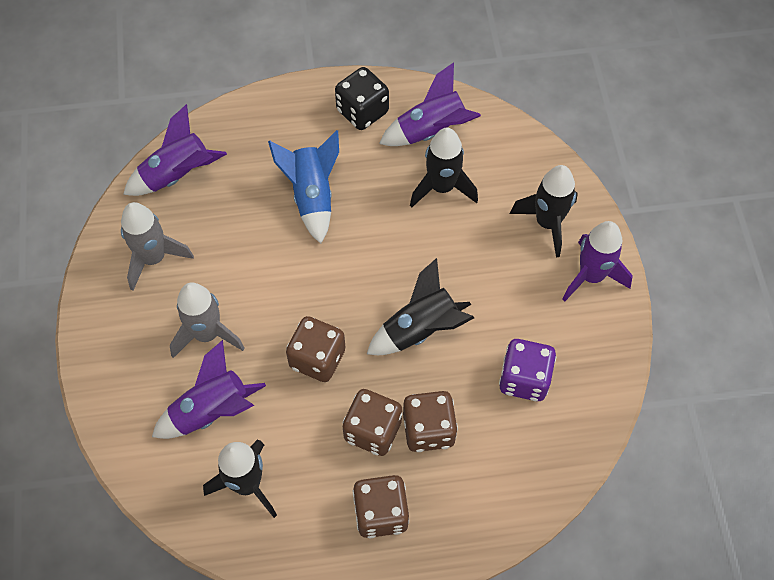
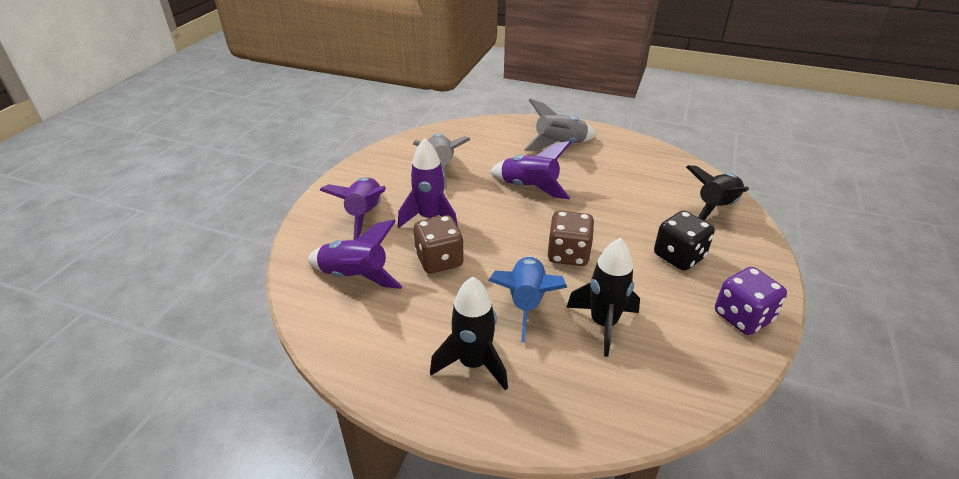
black rocket: 4 -> 3
brown dice: 4 -> 2

